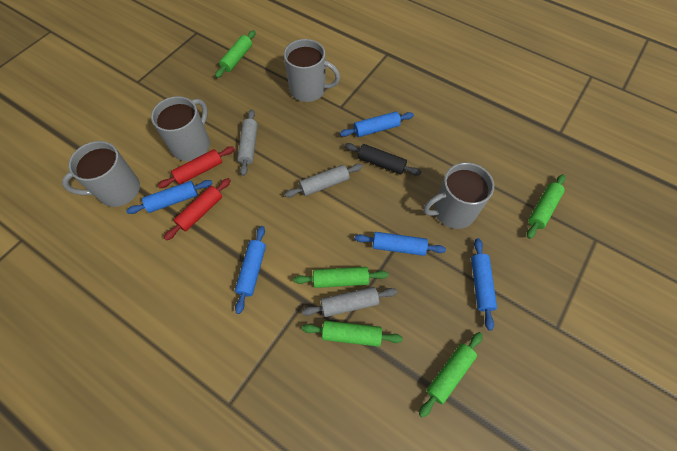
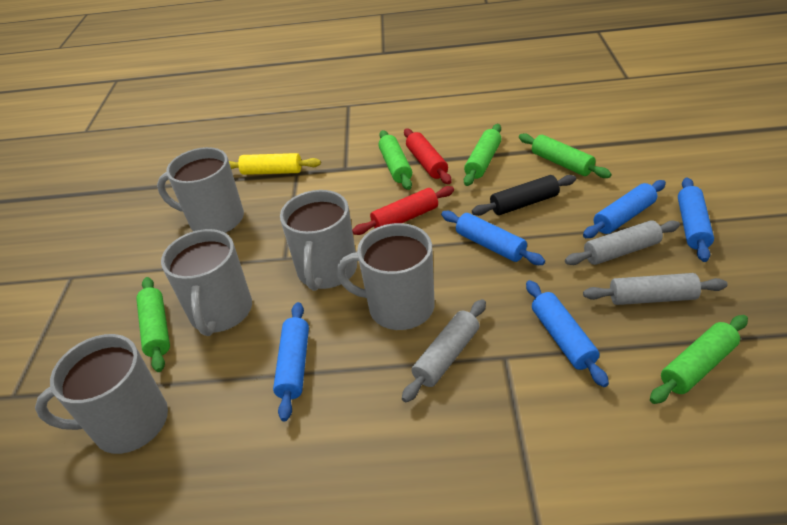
grey mug: 4 -> 5
yellow rolling pin: 0 -> 1

